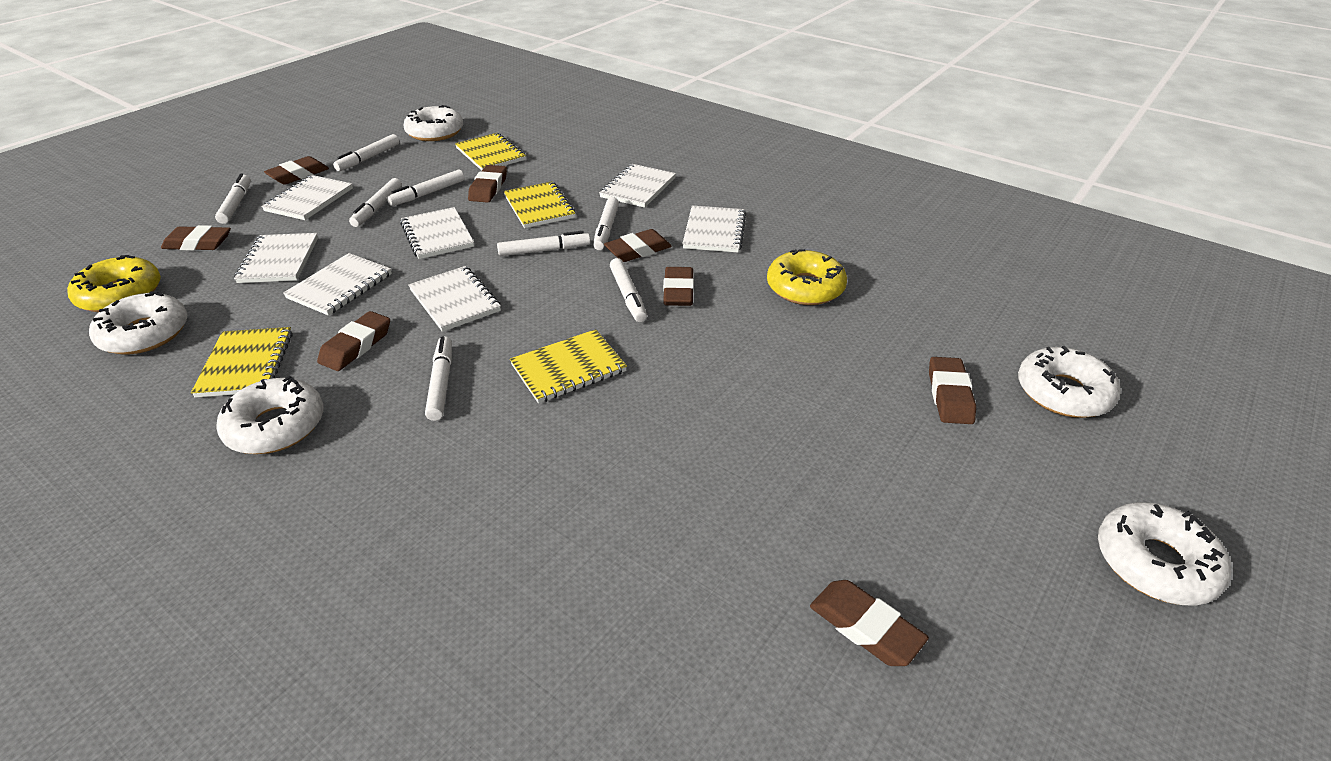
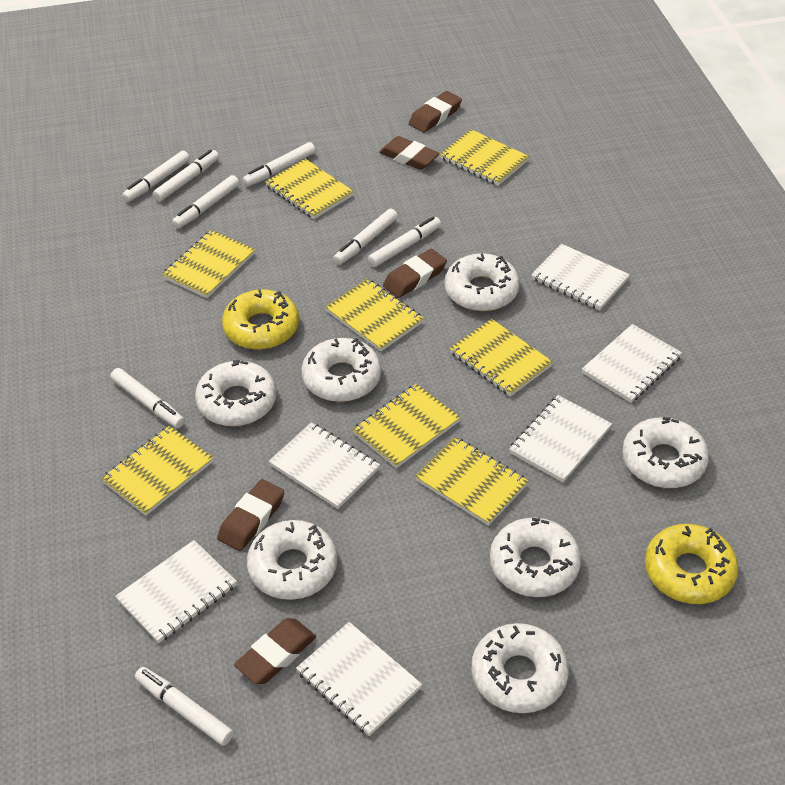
brown eraser: 8 -> 5
white donut: 5 -> 7
white notebook: 7 -> 6
yellow notebook: 4 -> 8

